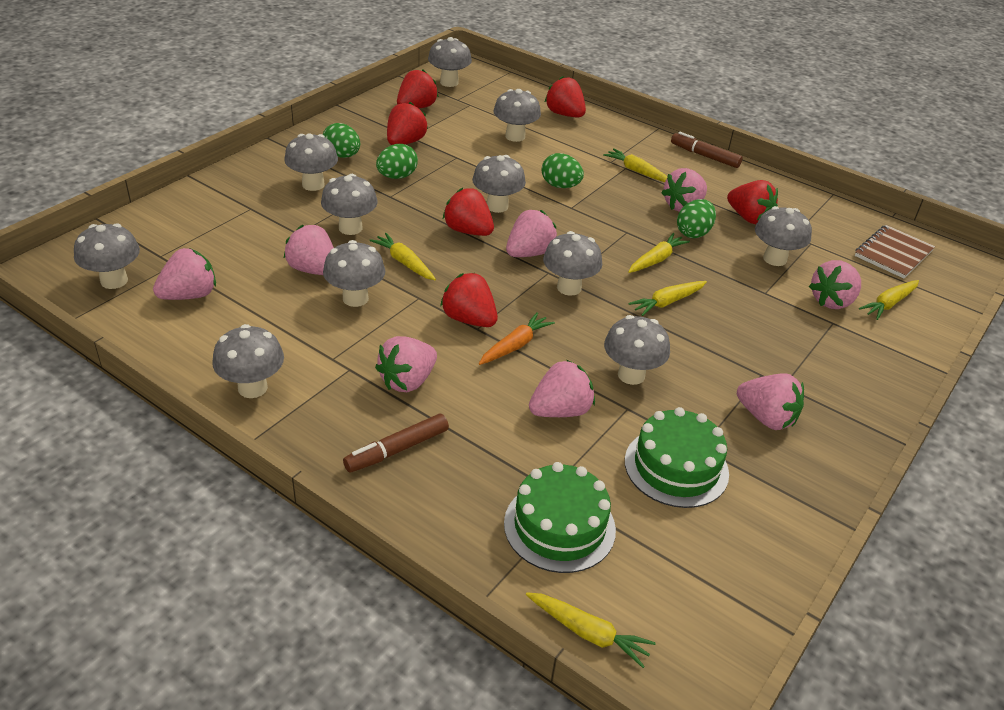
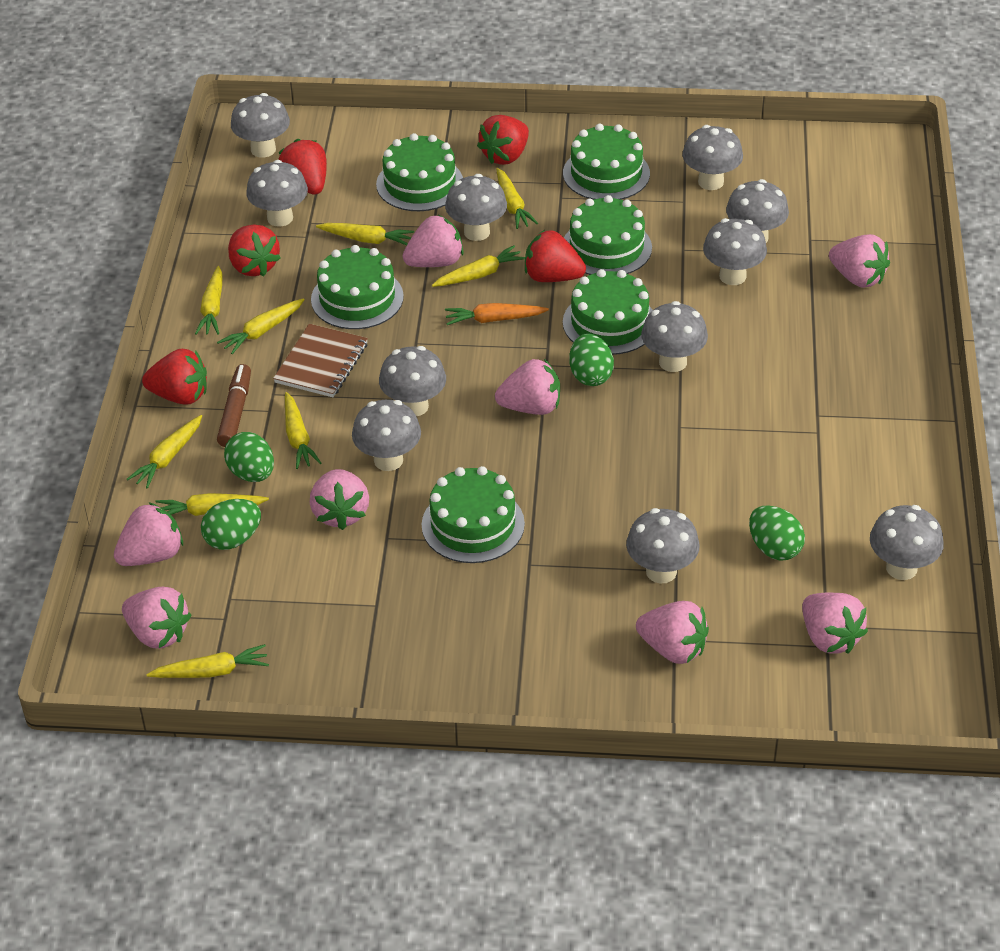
brown marker: 2 -> 1
green cake: 2 -> 6
red strawberry: 6 -> 5
yellow carrot: 6 -> 9

